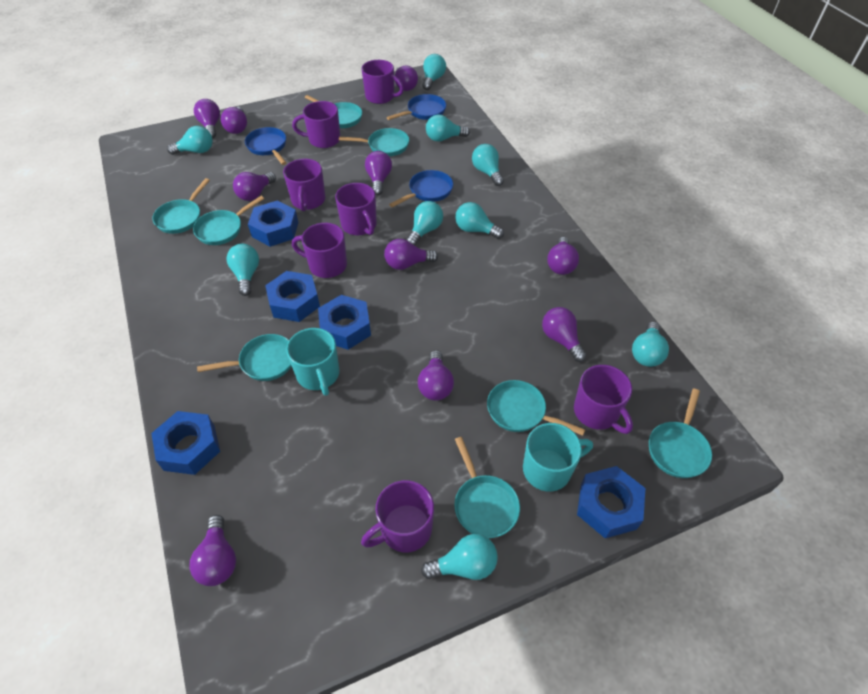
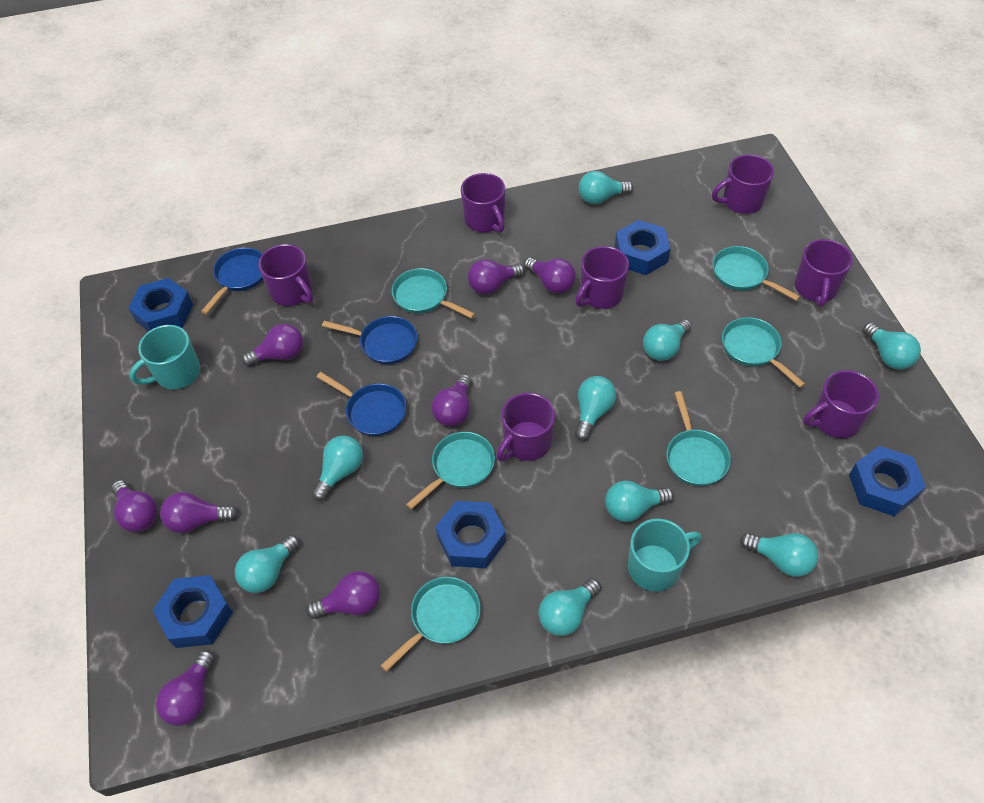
purple light bulb: 10 -> 8
turquoise pan: 8 -> 6

